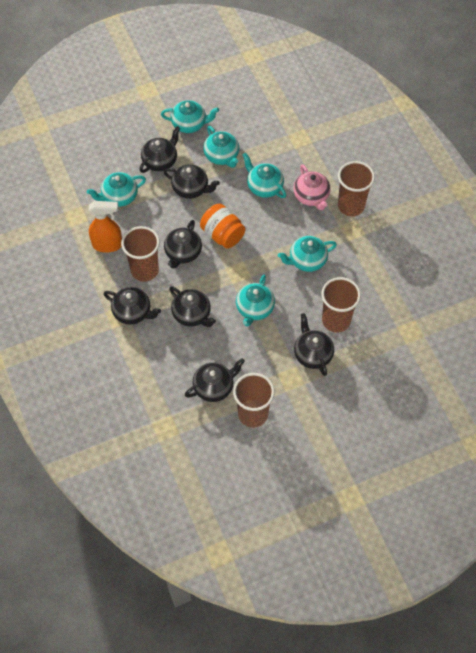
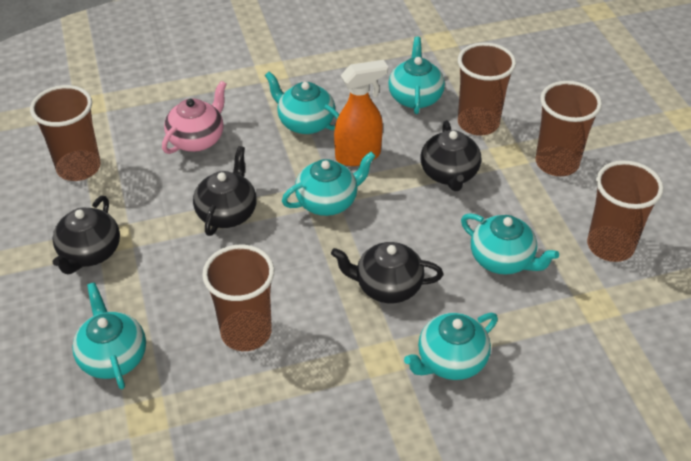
black teapot: 7 -> 4
brown cup: 4 -> 5
orange jar: 1 -> 0

